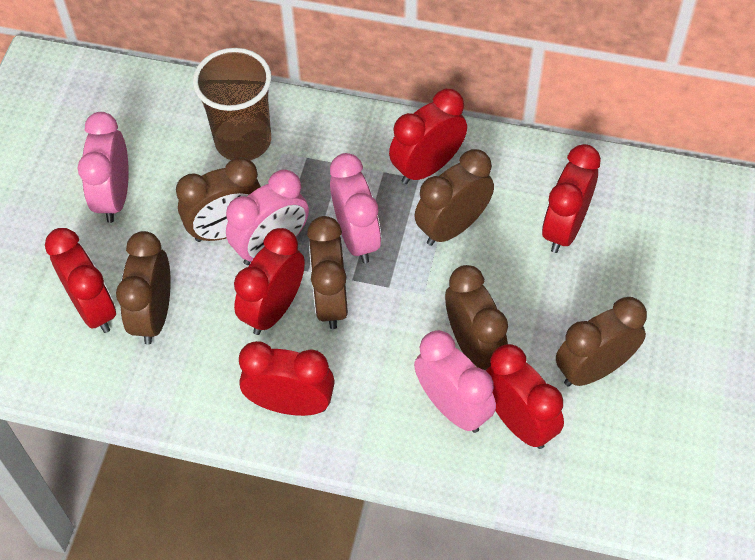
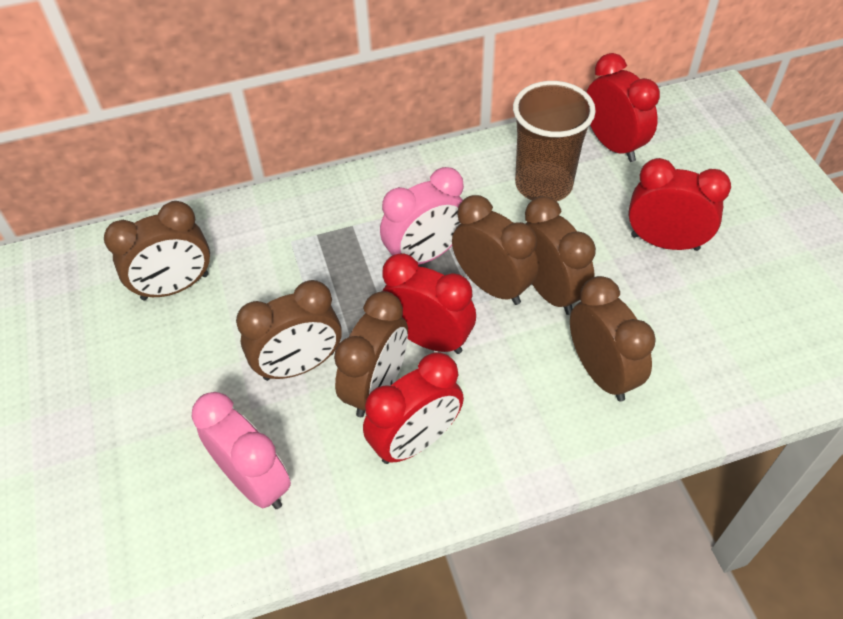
pink clock: 4 -> 2
red clock: 6 -> 4

